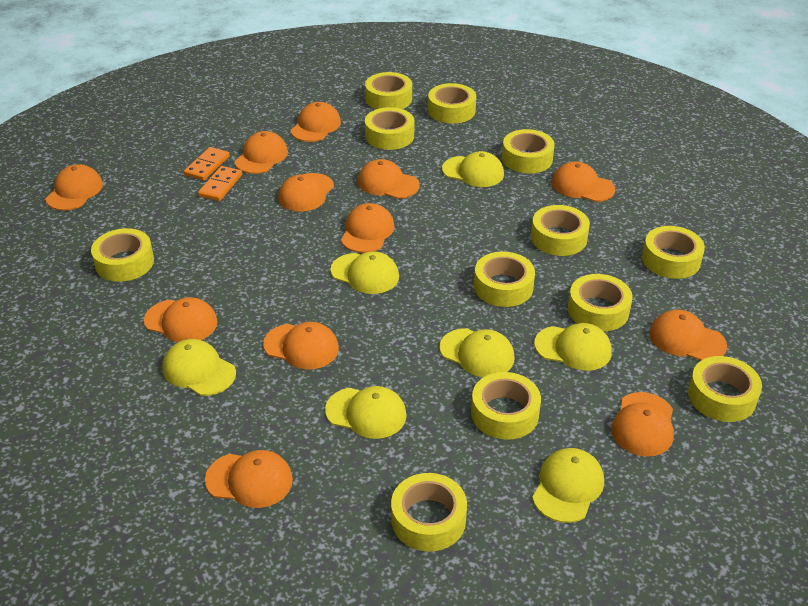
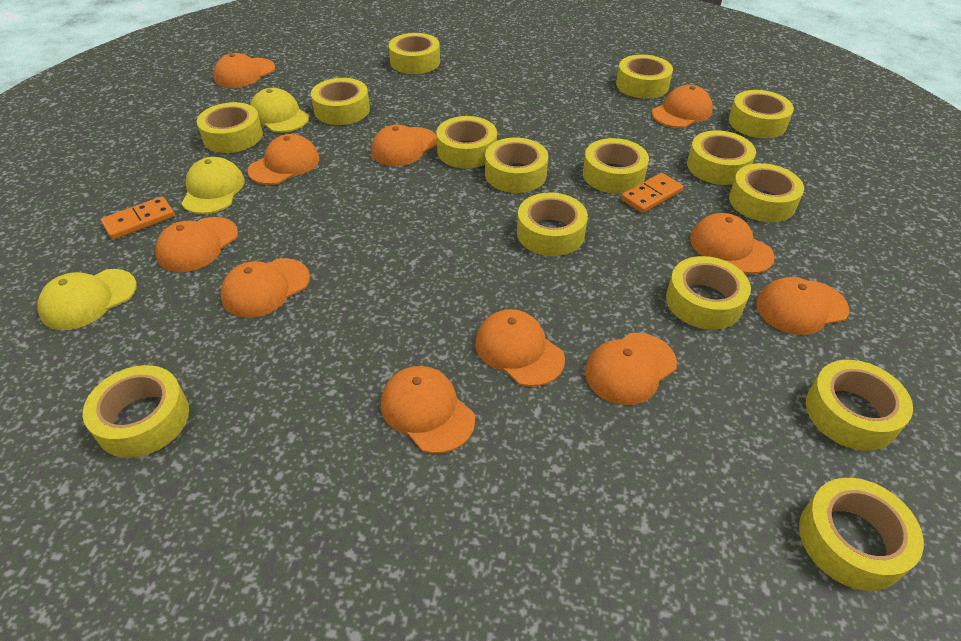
orange cap: 12 -> 11
yellow cap: 7 -> 3
yellow tape: 12 -> 15

